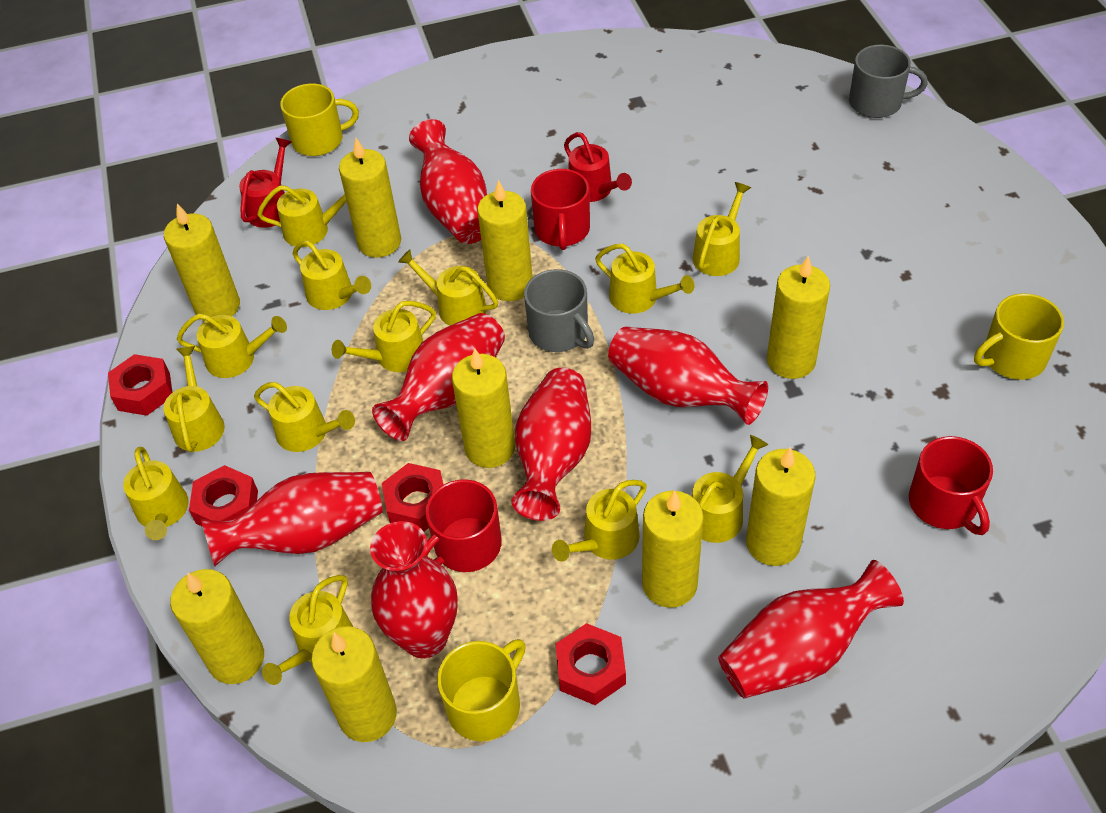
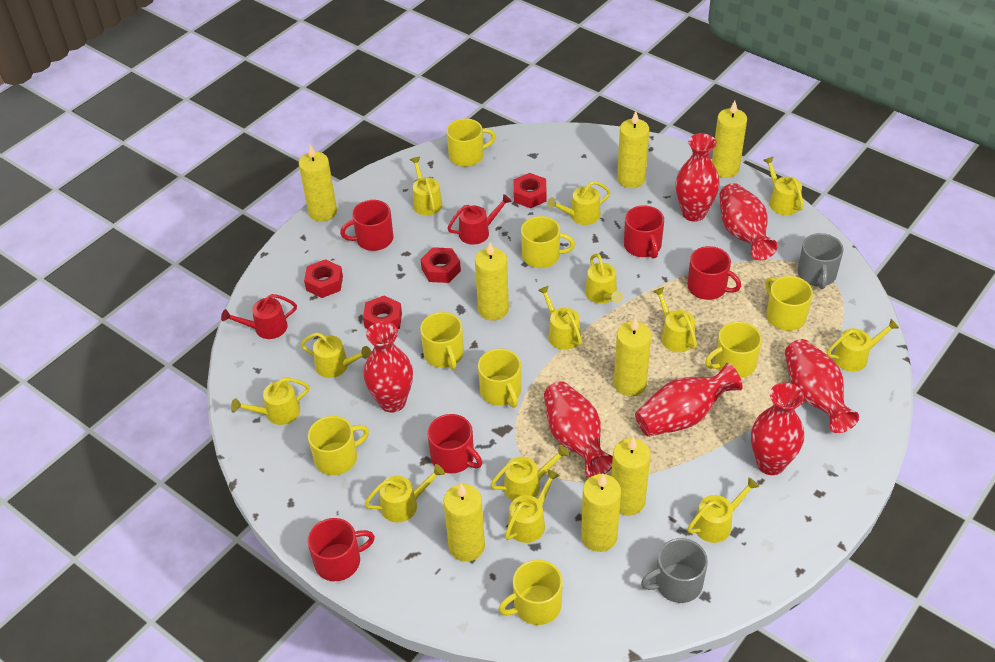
red mug: 3 -> 5
yellow candle: 9 -> 8
yellow mug: 3 -> 8

